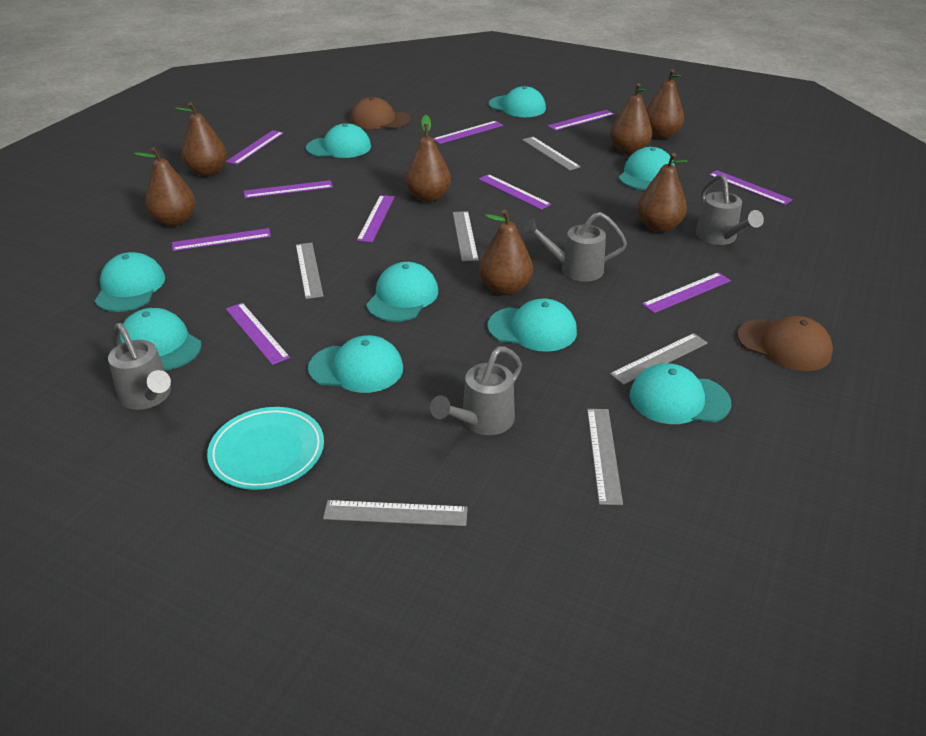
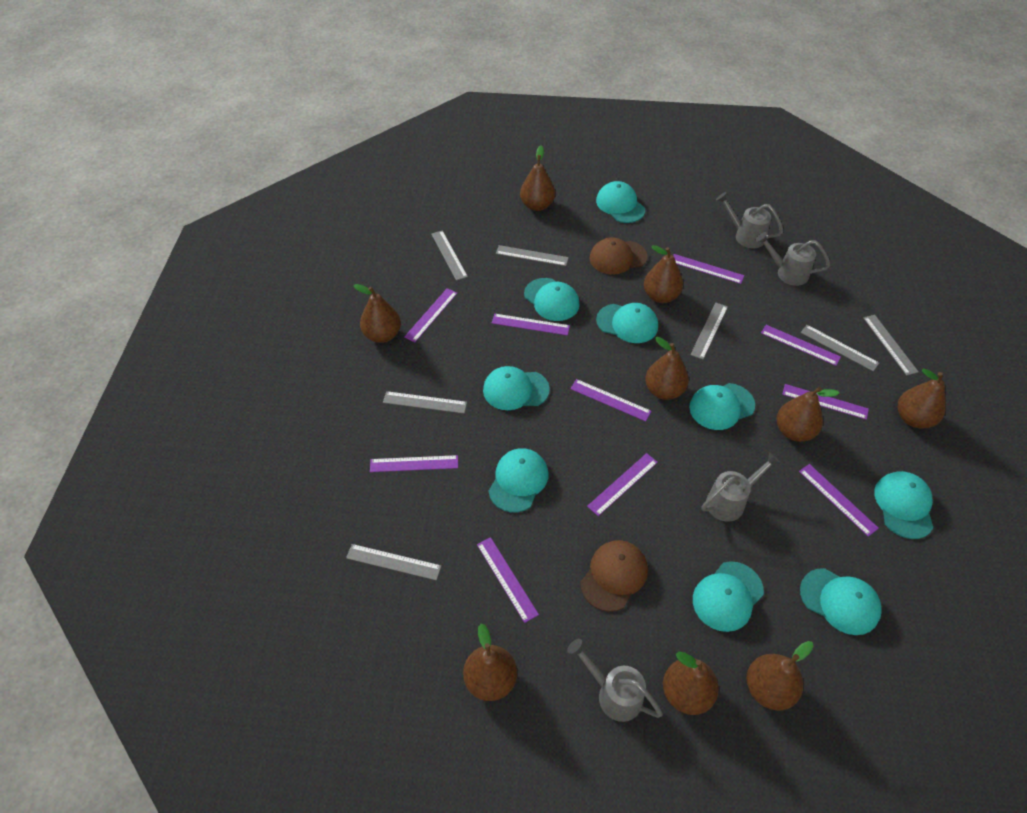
brown pear: 7 -> 9
grey ruler: 6 -> 7
turquoise plate: 1 -> 0

